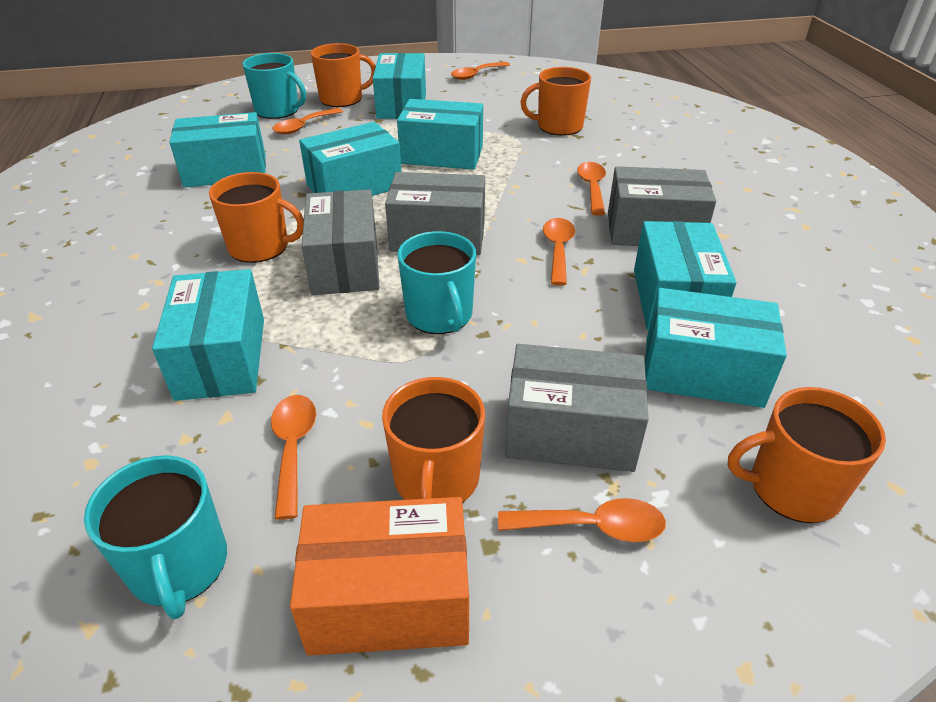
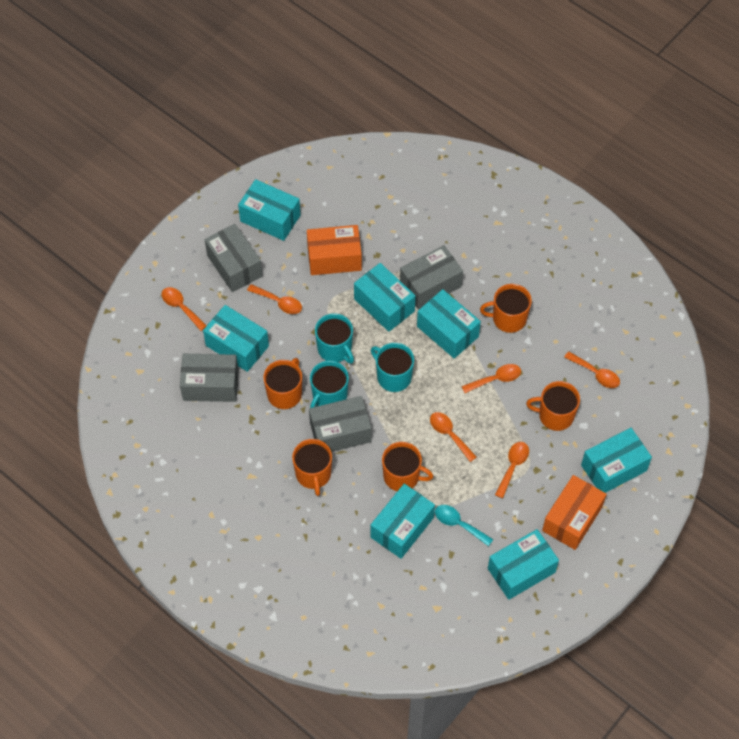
orange box: 1 -> 2
turquoise spoon: 0 -> 1

